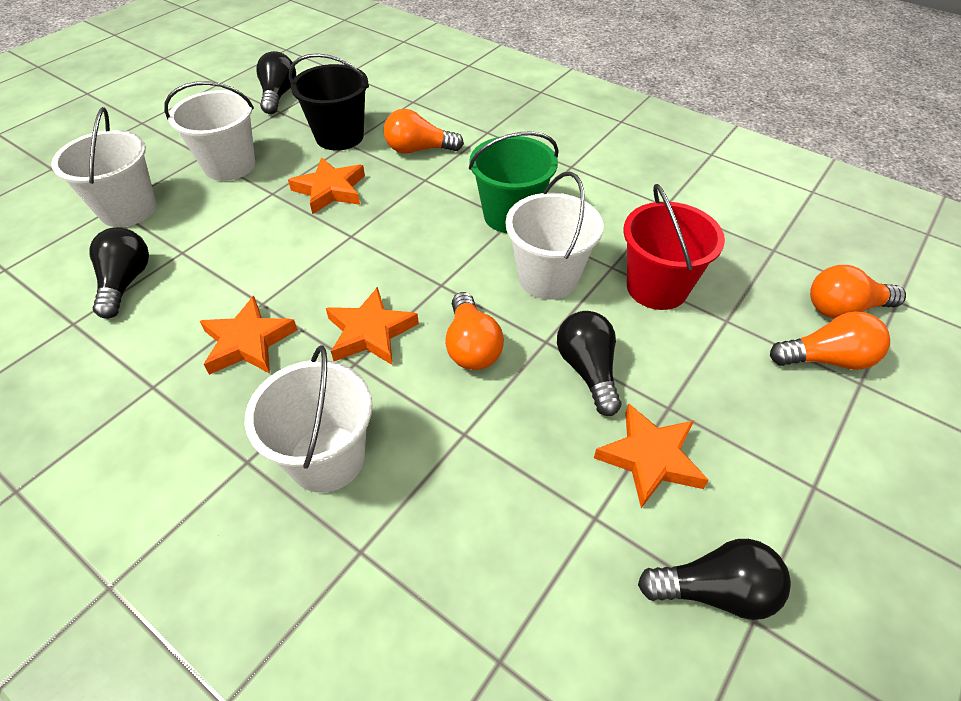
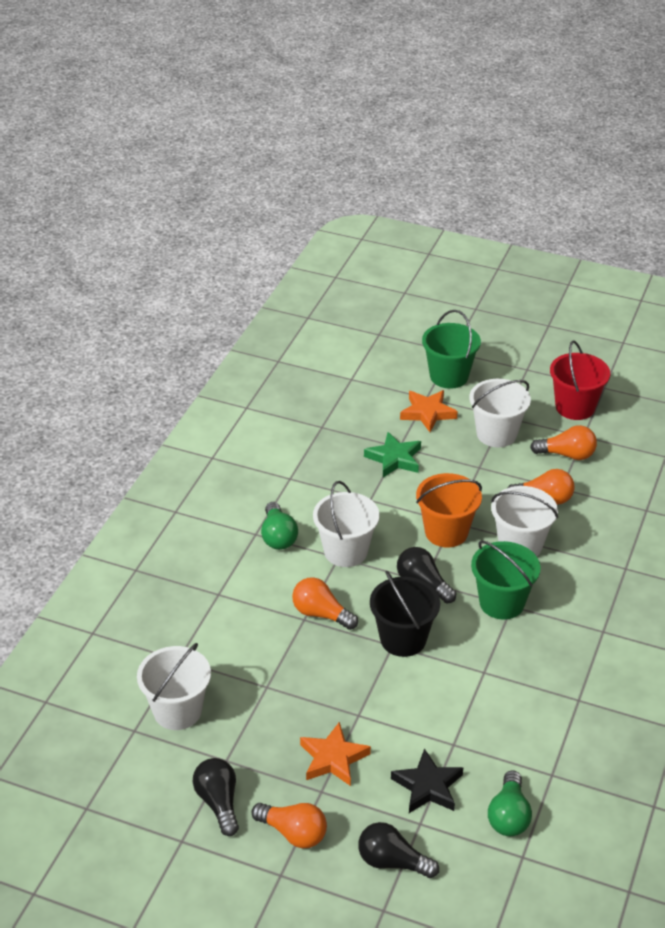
black light bulb: 4 -> 3
black star: 0 -> 1
green bucket: 1 -> 2
green light bulb: 0 -> 2
green star: 0 -> 1
orange bucket: 0 -> 1
orange star: 4 -> 2

